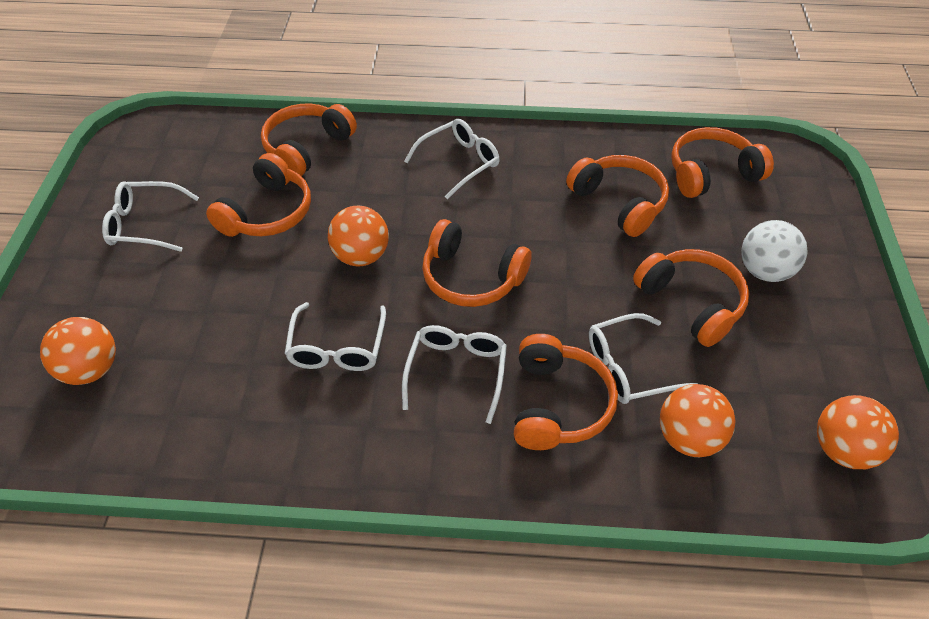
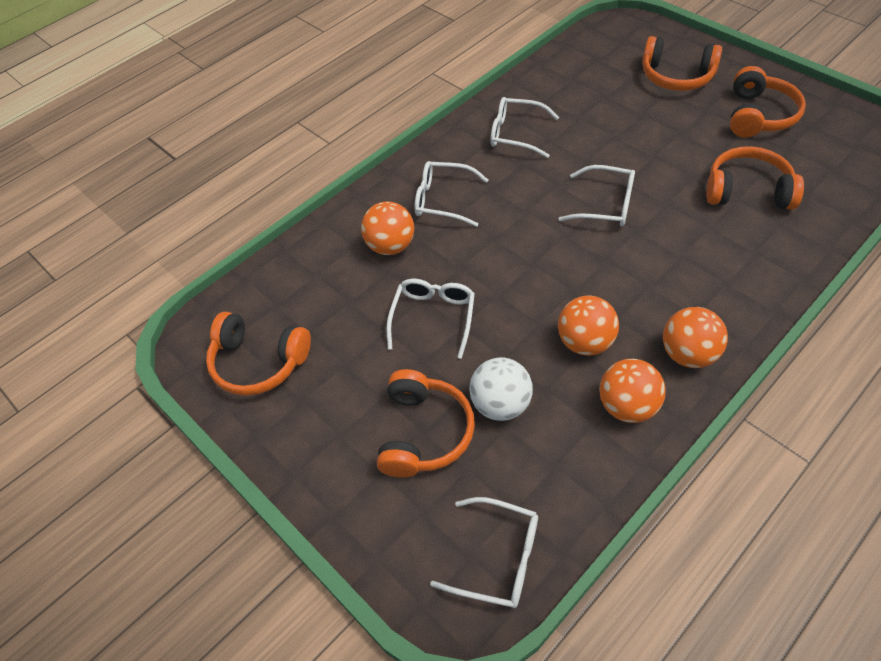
orange headphones: 7 -> 5

